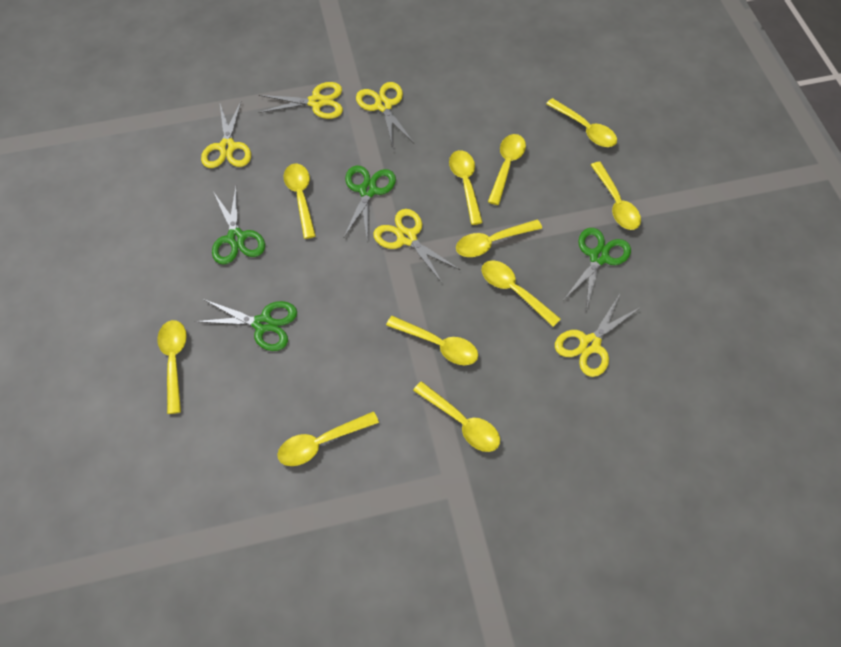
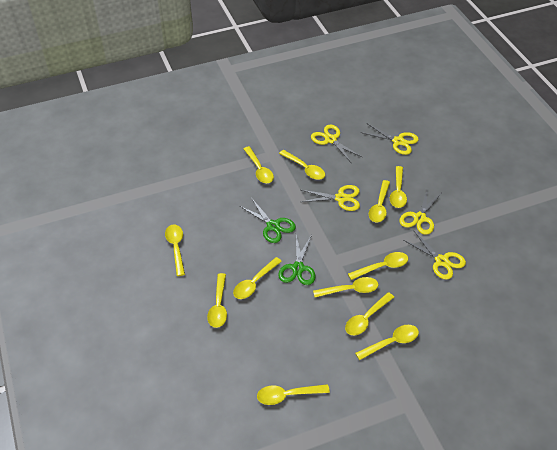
green scissors: 4 -> 2
yellow spoon: 11 -> 12

